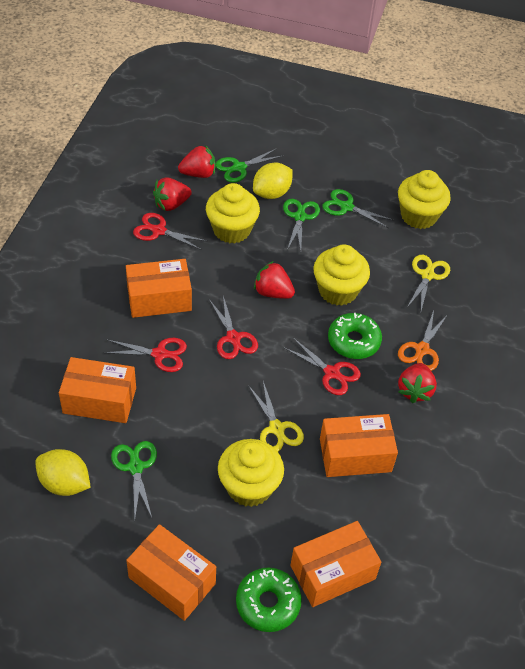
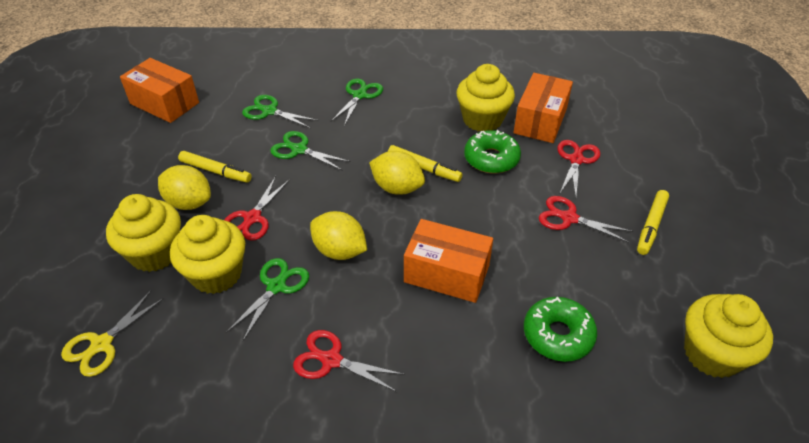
orange box: 5 -> 3
orange scissors: 1 -> 0
red strawberry: 4 -> 0
yellow lemon: 2 -> 3
yellow marker: 0 -> 3
yellow scissors: 2 -> 1

